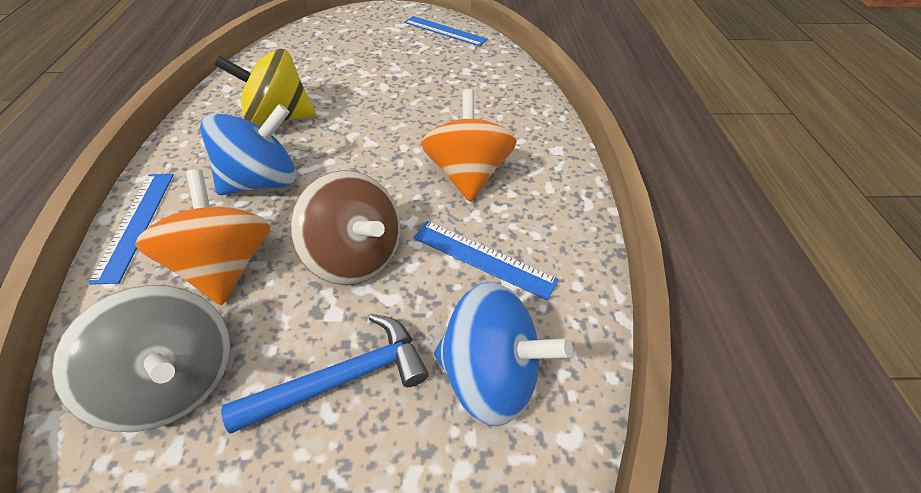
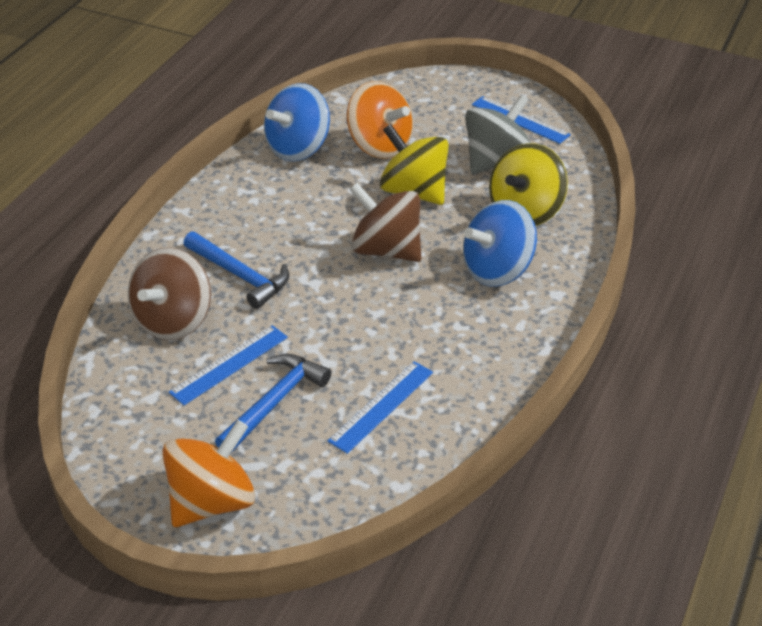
blue hammer: 1 -> 2
brown spinning top: 1 -> 2
yellow spinning top: 1 -> 2

